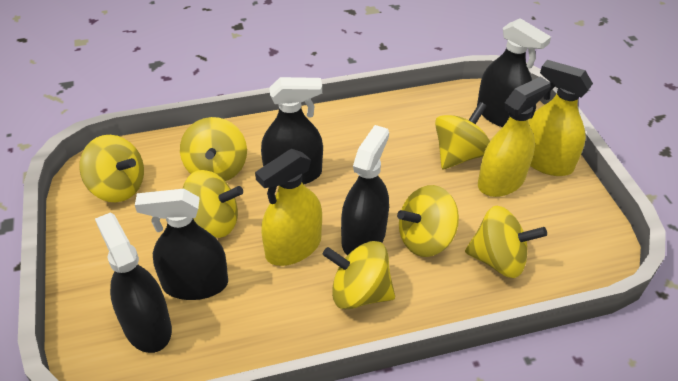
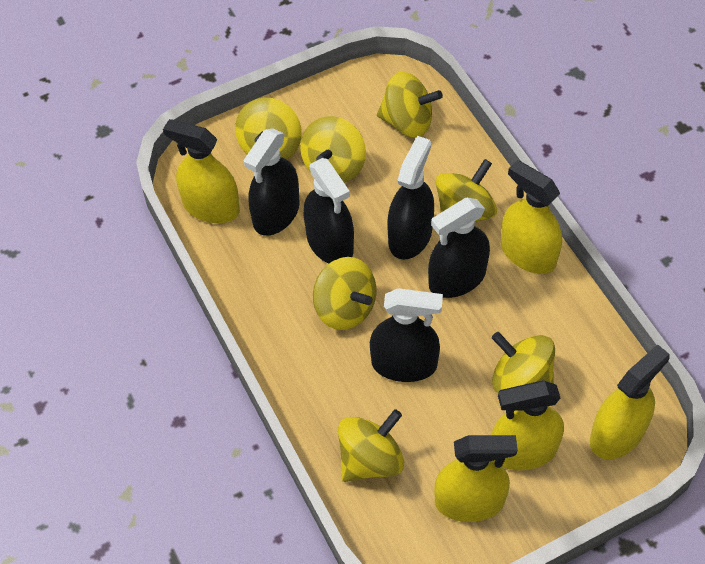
yellow spray bottle: 3 -> 5

